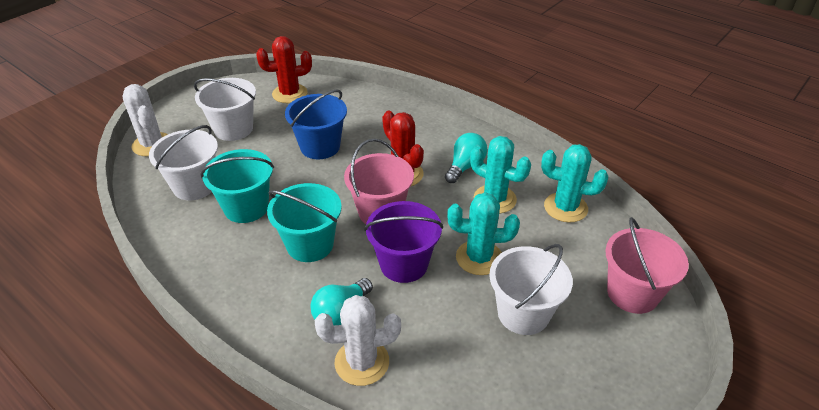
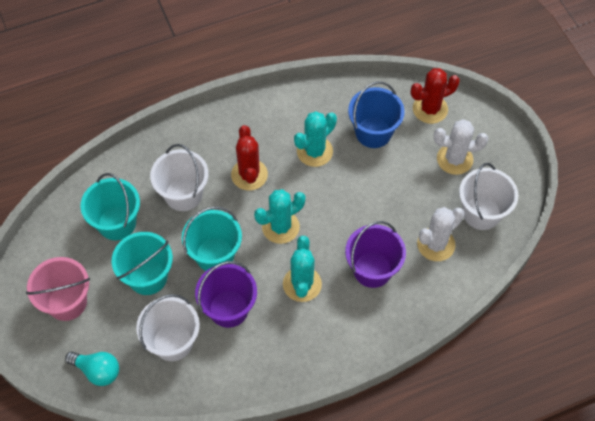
pink bucket: 2 -> 1
purple bucket: 1 -> 2
turquoise bucket: 2 -> 3
turquoise light bulb: 2 -> 1

